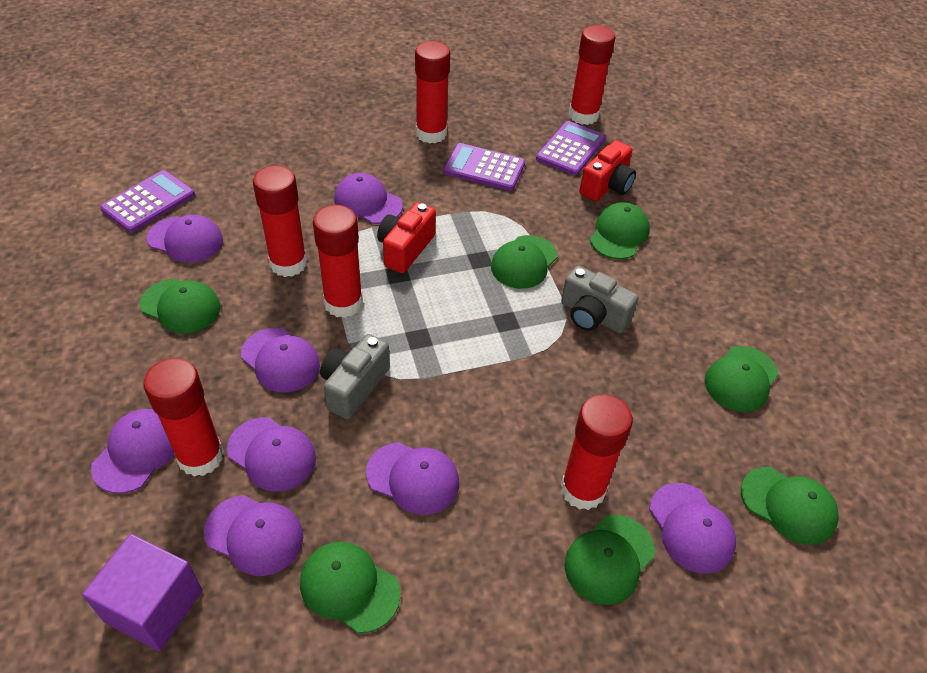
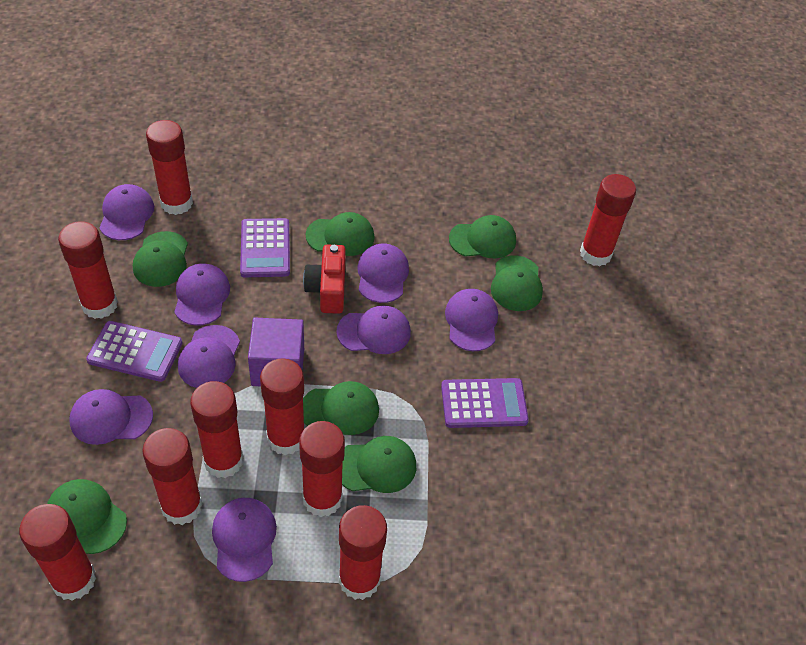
grey camera: 2 -> 0
red camera: 2 -> 1
red glue stick: 6 -> 9

